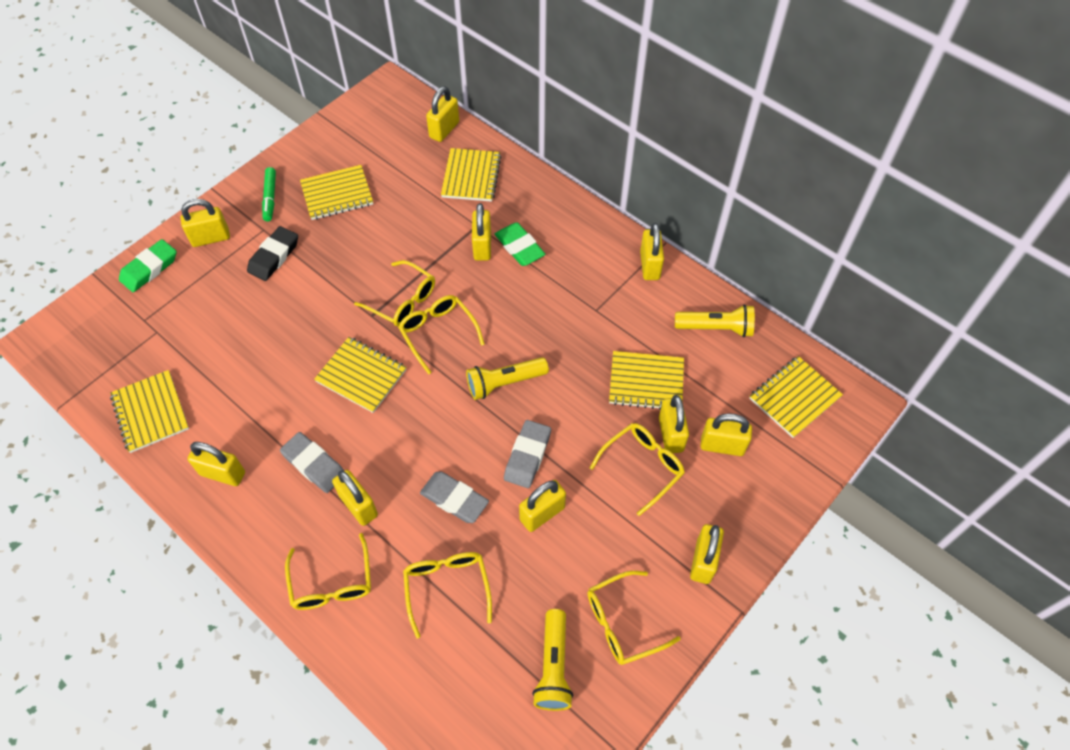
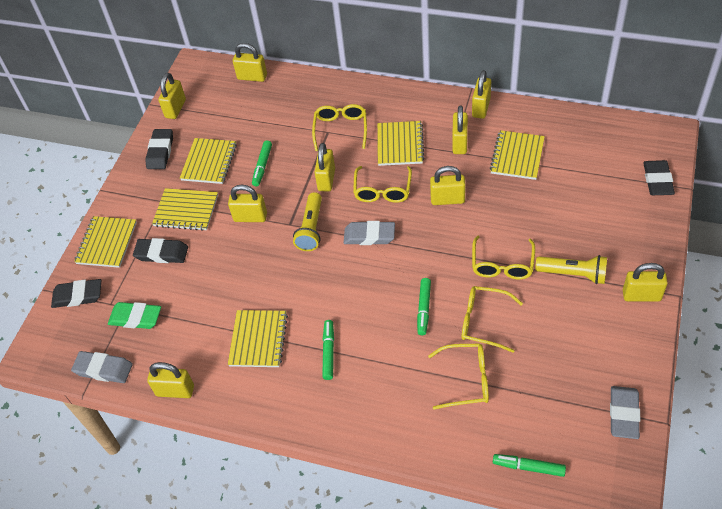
black eraser: 1 -> 4
green eraser: 2 -> 1
green marker: 1 -> 4
yellow flashlight: 3 -> 2
yellow glasses: 6 -> 5
yellow padlock: 10 -> 9

